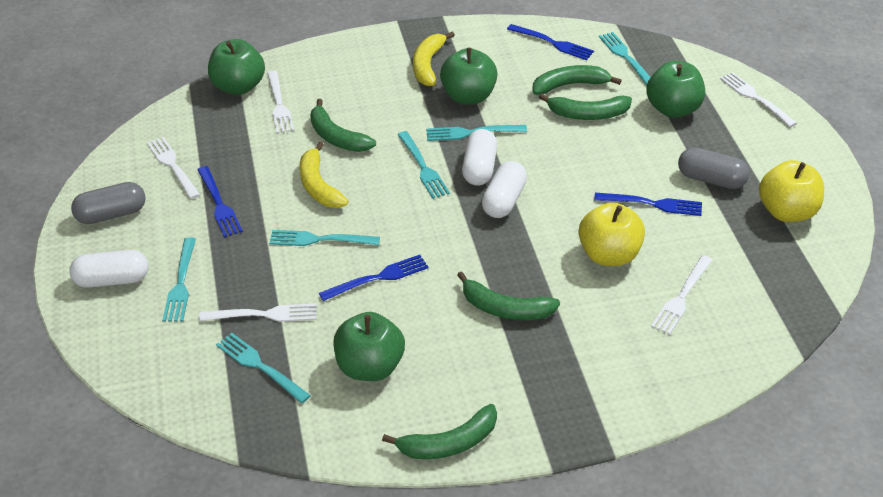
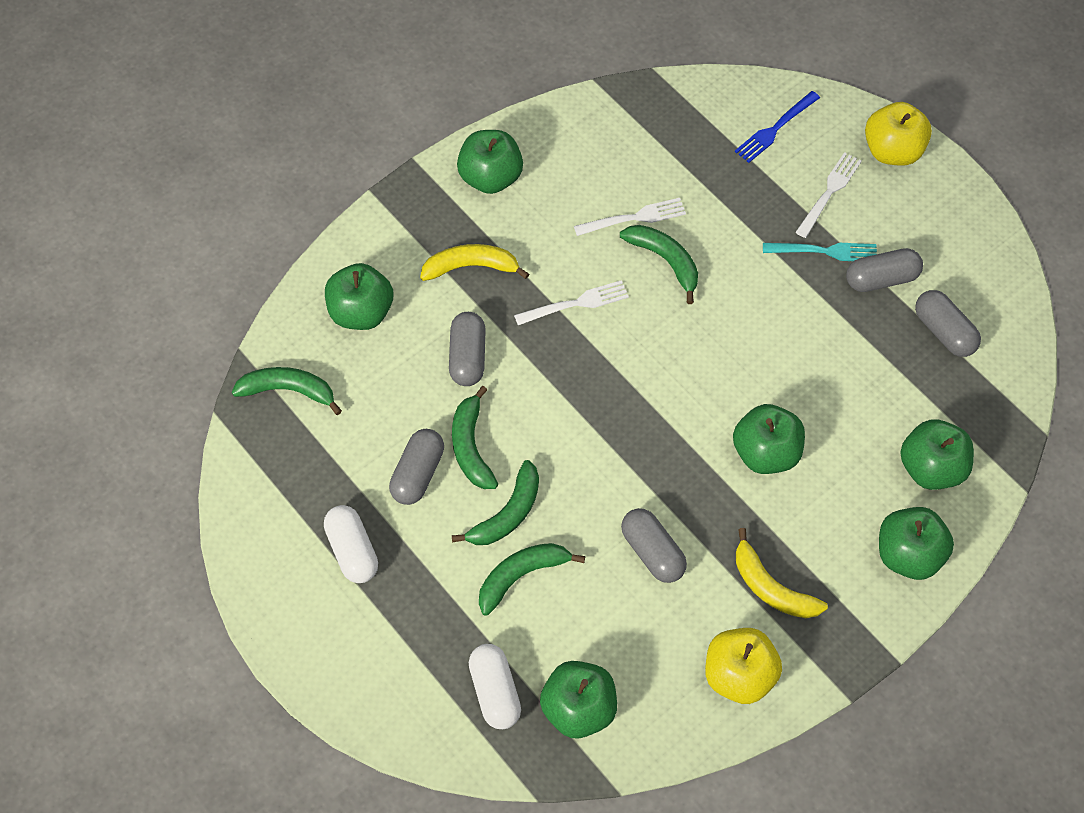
blue fork: 4 -> 1
green apple: 4 -> 6
grey capsule: 2 -> 5
turquoise fork: 6 -> 1
white capsule: 3 -> 2
white fork: 5 -> 3

